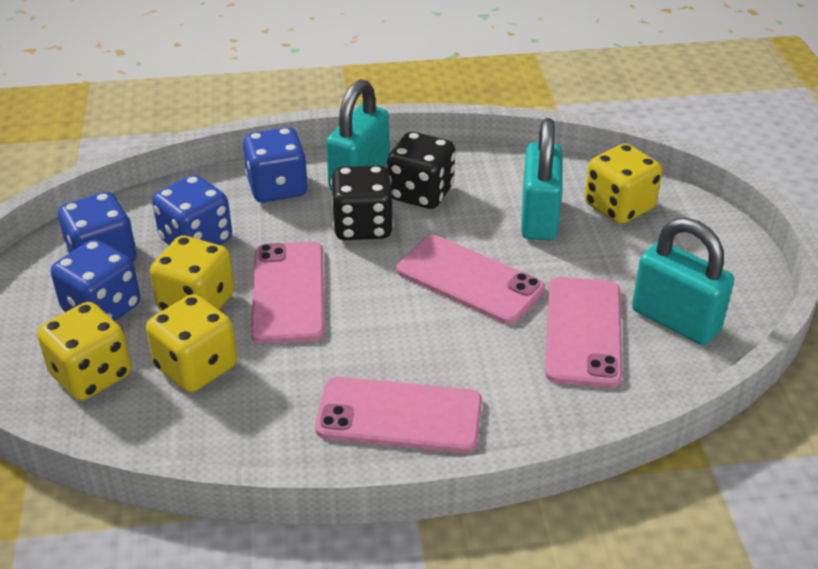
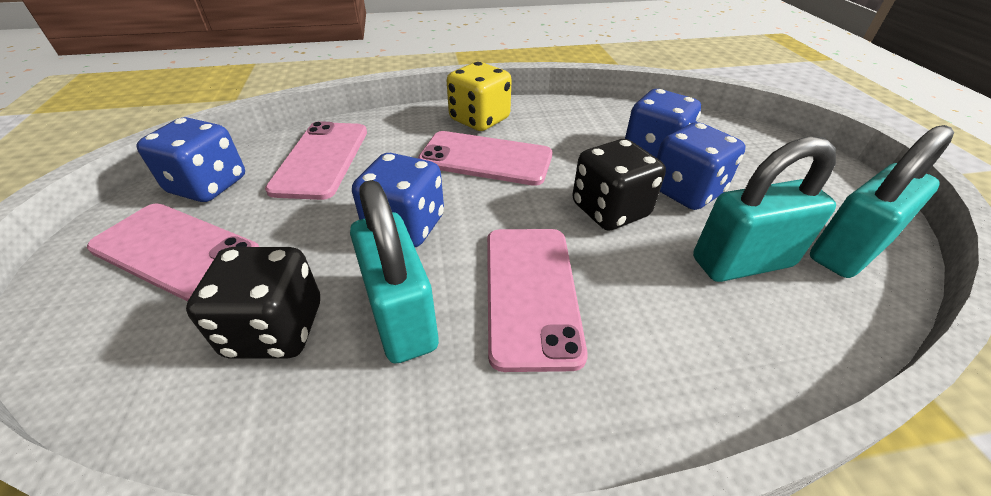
yellow dice: 4 -> 1

